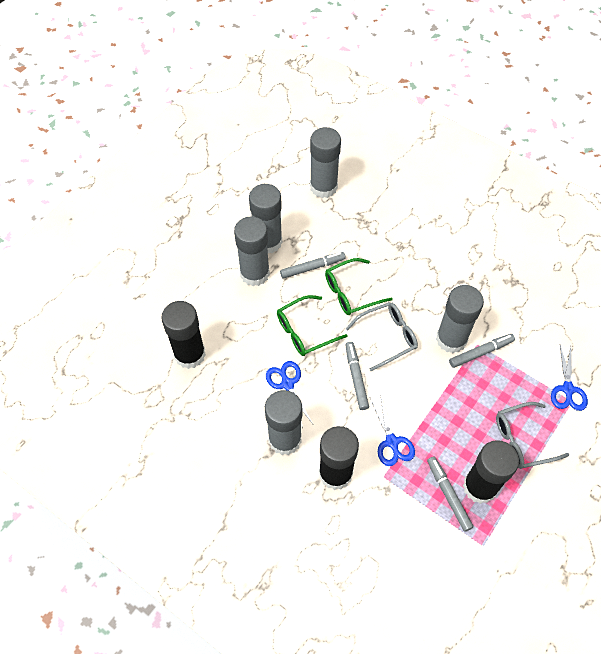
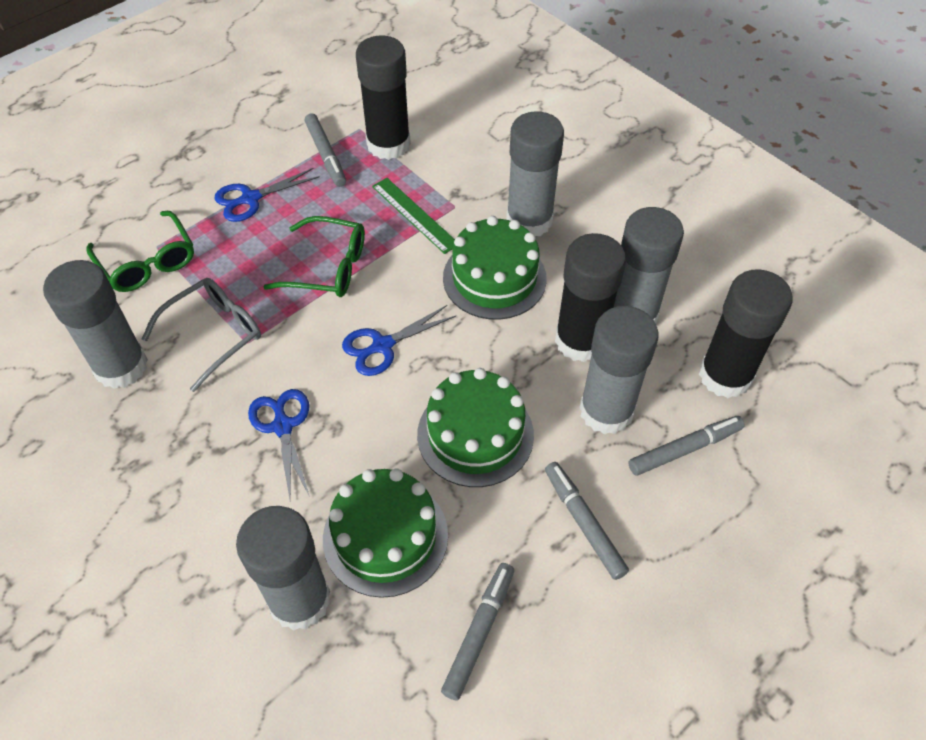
green cake: 0 -> 3
green ruler: 0 -> 1
grey glasses: 2 -> 1

